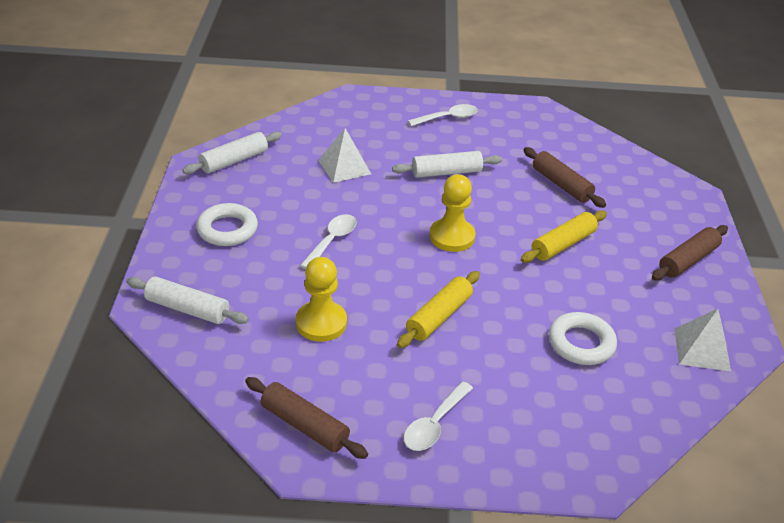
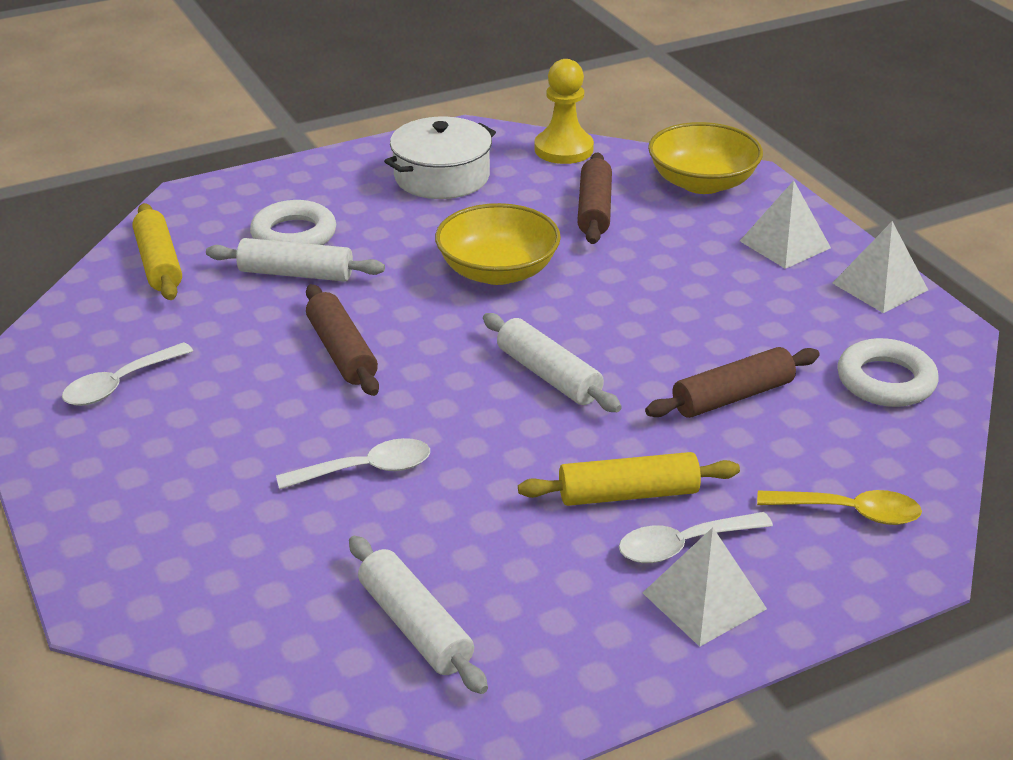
white pot: 0 -> 1
white pyramid: 2 -> 3
yellow bowl: 0 -> 2
yellow pawn: 2 -> 1
yellow spoon: 0 -> 1

